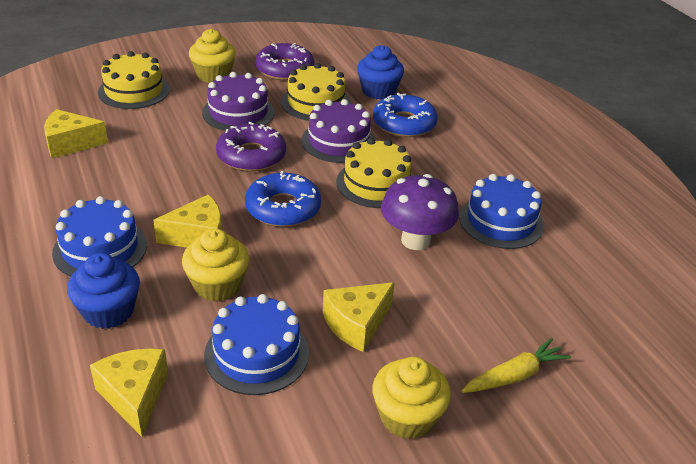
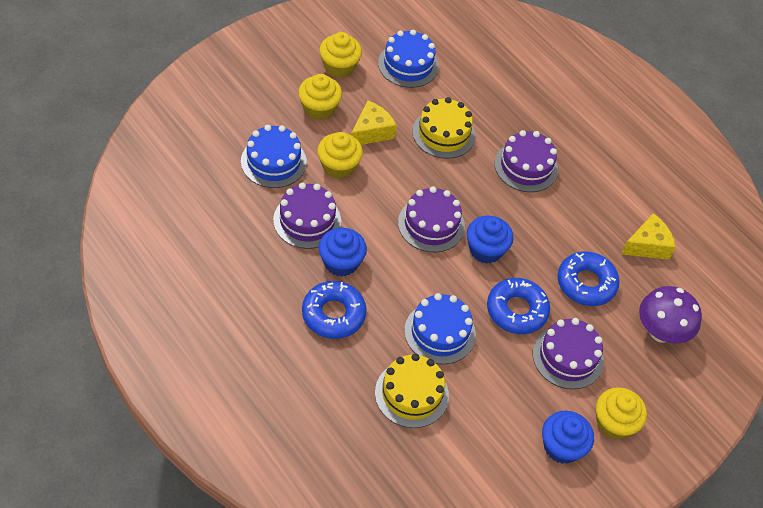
blue cupcake: 2 -> 3
blue donut: 2 -> 3
purple cake: 2 -> 4
purple donut: 2 -> 0
yellow cake: 3 -> 2
yellow carrot: 1 -> 0
yellow cheese: 4 -> 2
yellow cupcake: 3 -> 4

